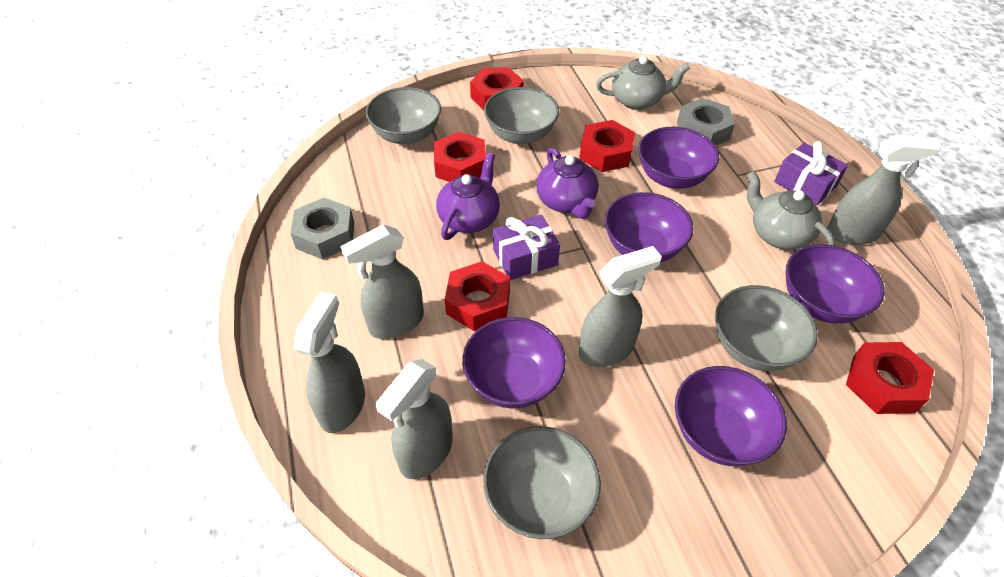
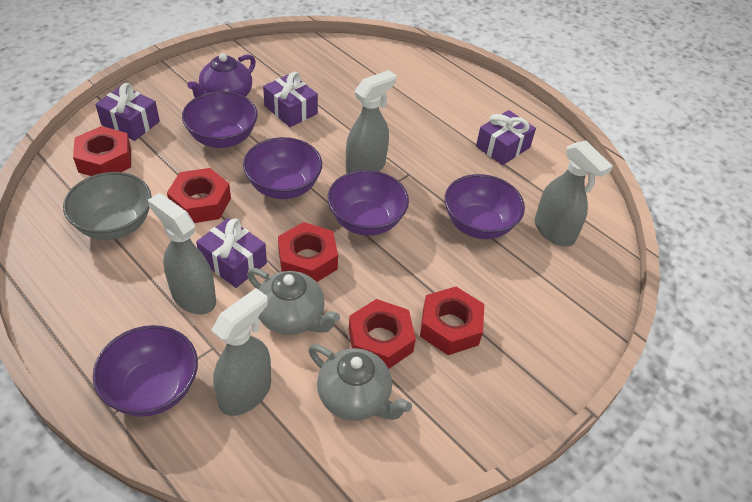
grey bowl: 4 -> 1
grey nut: 2 -> 0
grey spray bottle: 5 -> 4
purple gift: 2 -> 4
purple teapot: 2 -> 1

